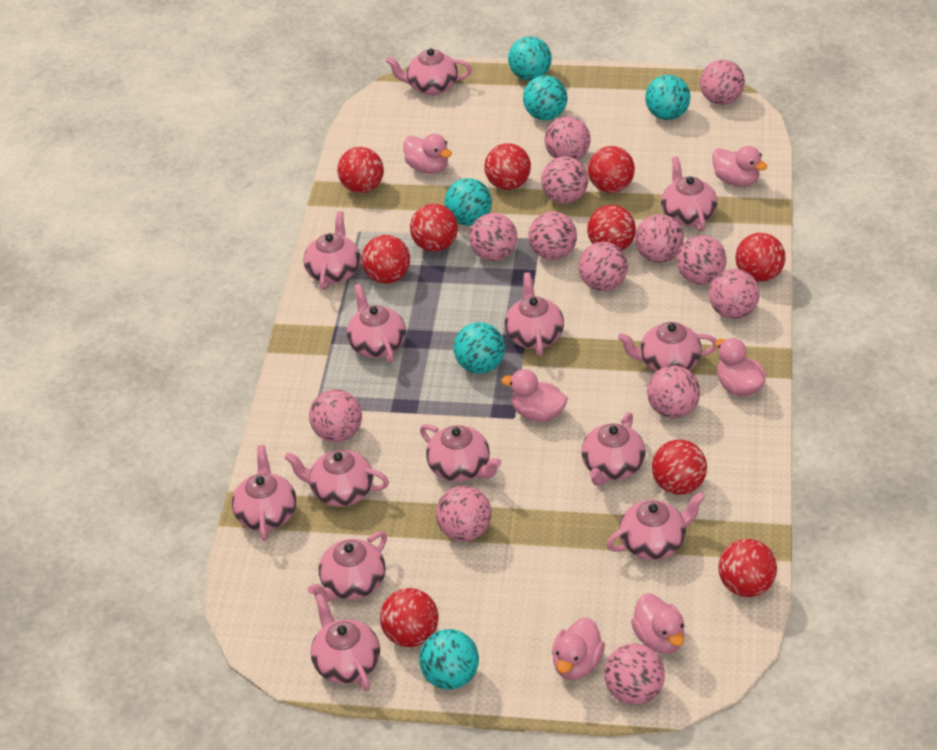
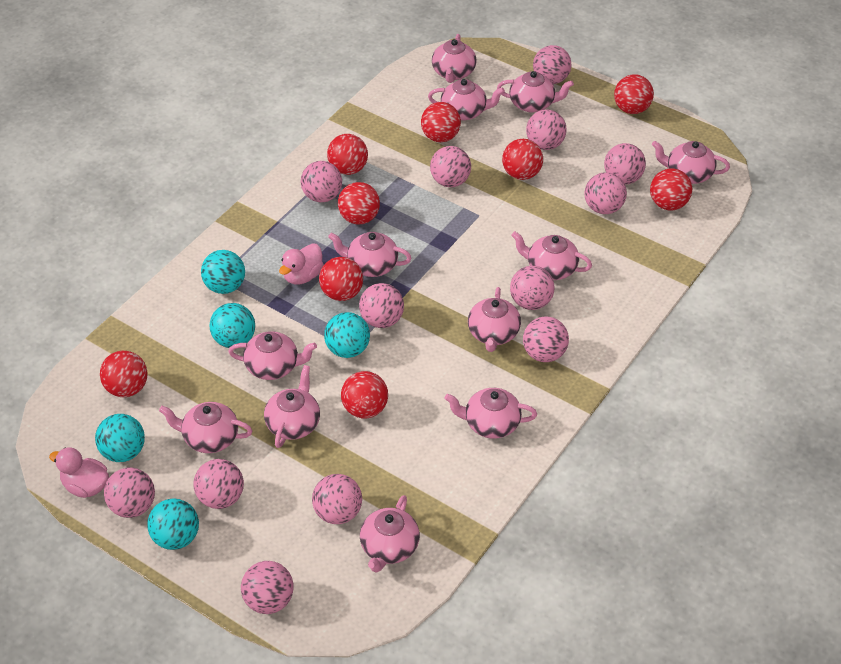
pink duck: 6 -> 2
pink teapot: 13 -> 12
red ball: 10 -> 9
turquoise ball: 6 -> 5

